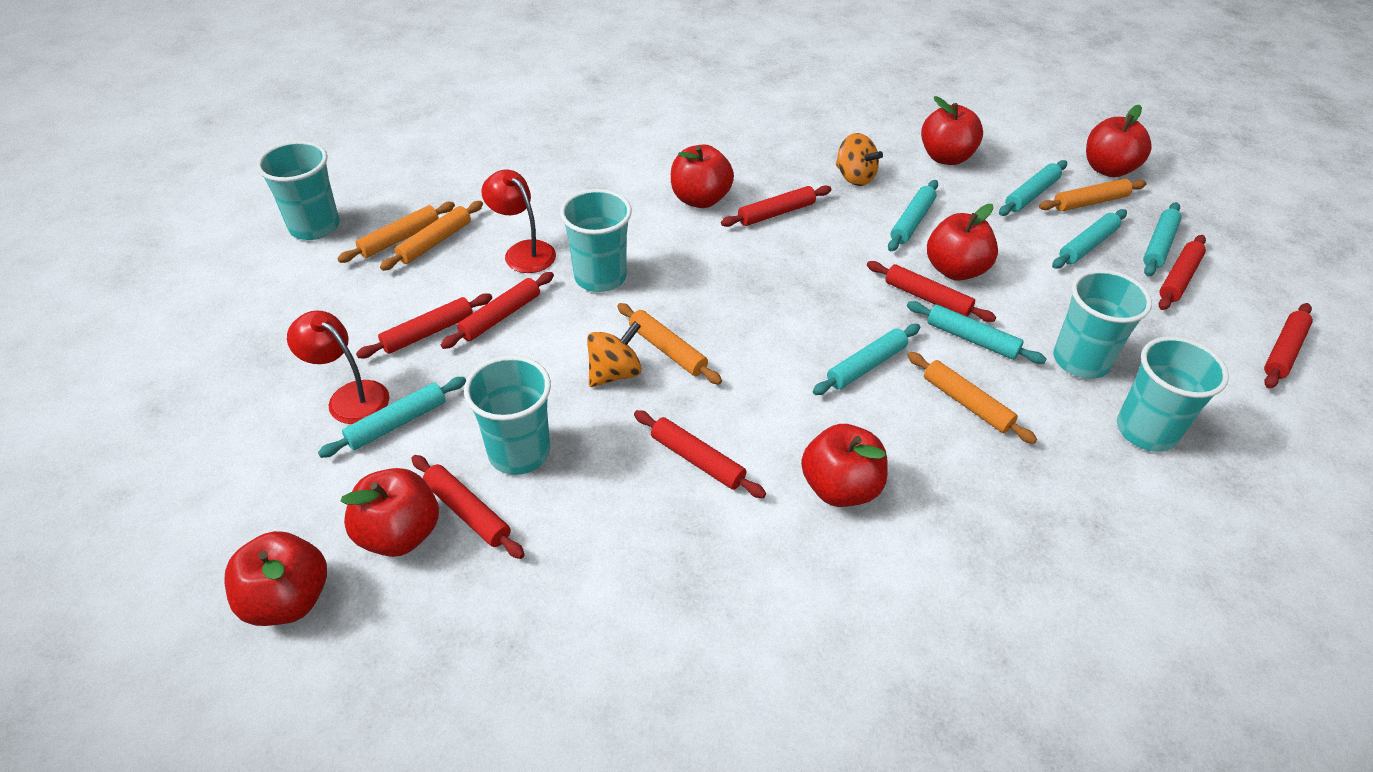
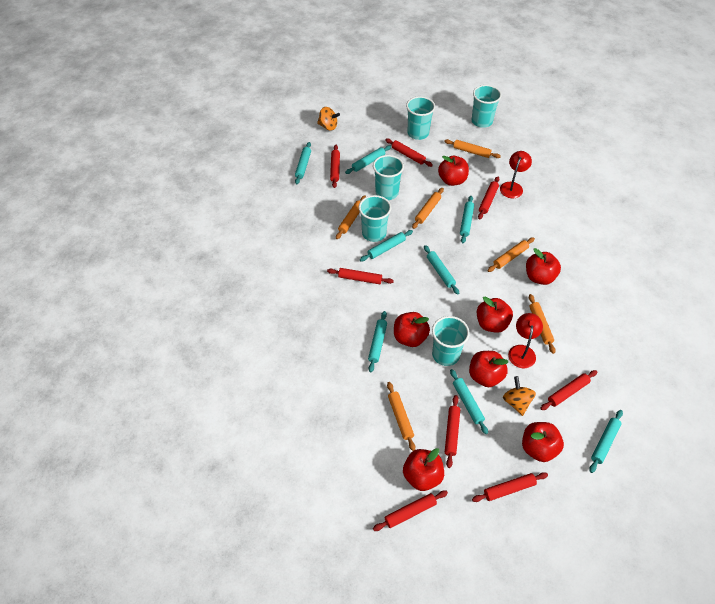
orange rolling pin: 5 -> 6
turquoise rolling pin: 7 -> 8

